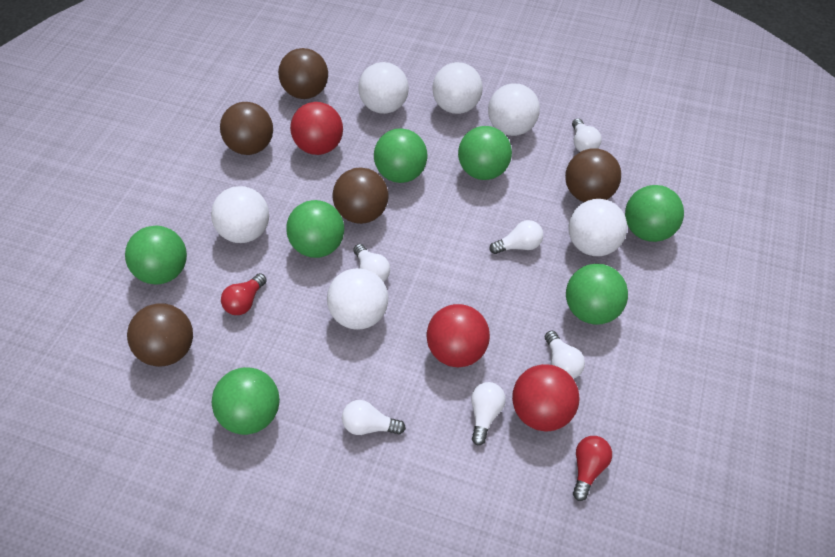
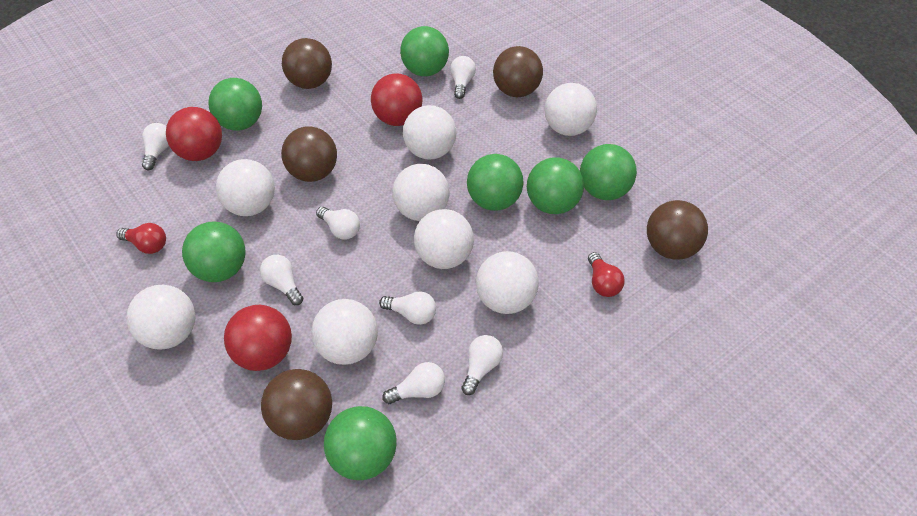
white ball: 6 -> 8
white light bulb: 6 -> 7

